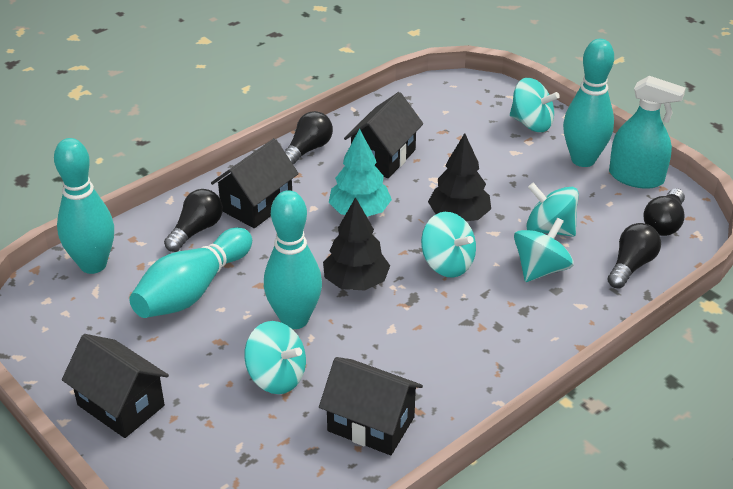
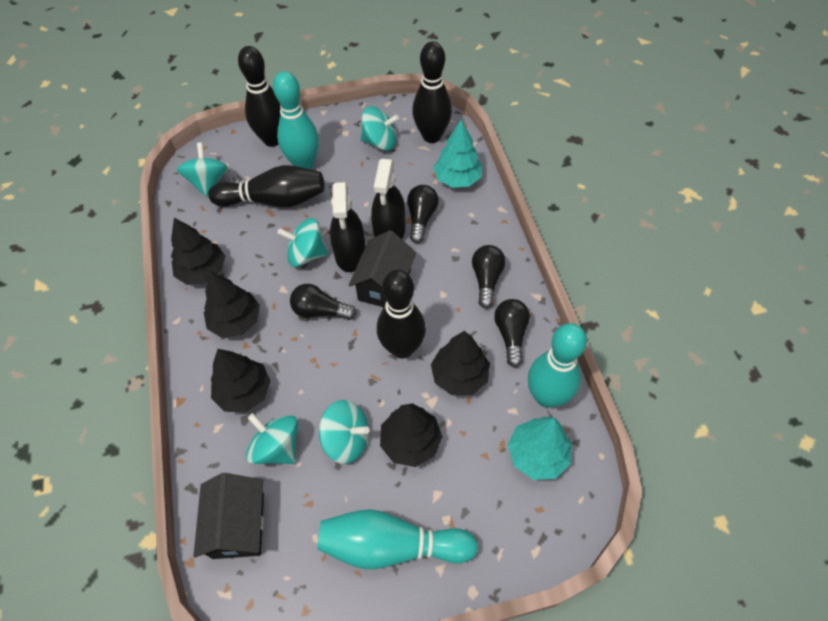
black bowling pin: 0 -> 4
black house: 4 -> 2
black spray bottle: 0 -> 2
black tree: 2 -> 5
turquoise bowling pin: 4 -> 3
turquoise spray bottle: 1 -> 0
turquoise tree: 1 -> 2

